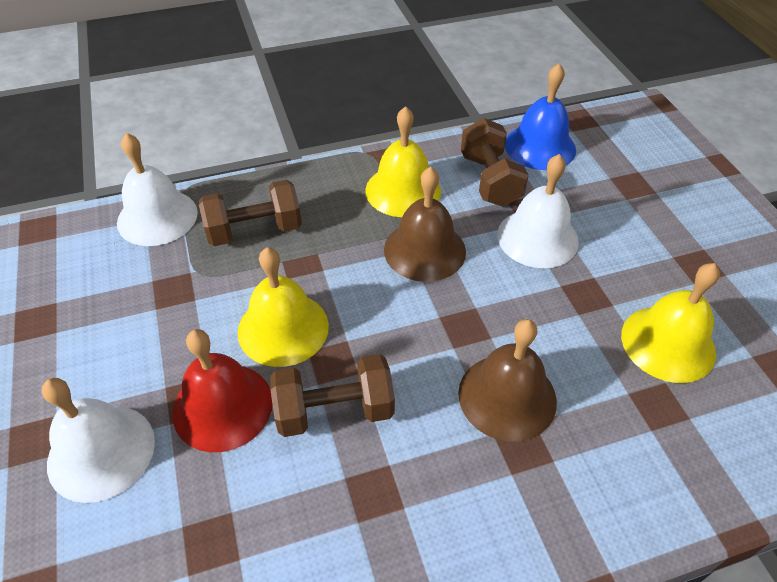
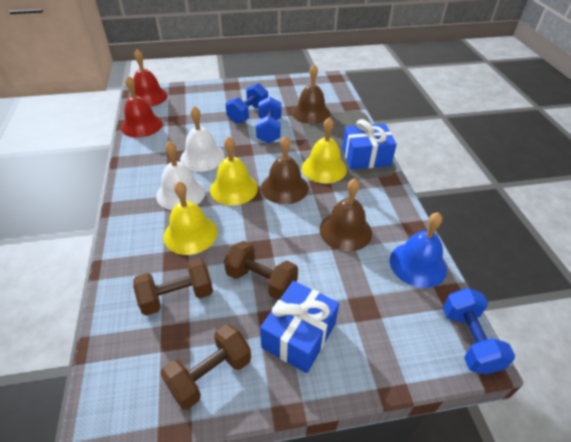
blue dumbbell: 0 -> 3
blue gift: 0 -> 2
brown bell: 2 -> 3
red bell: 1 -> 2
white bell: 3 -> 2

